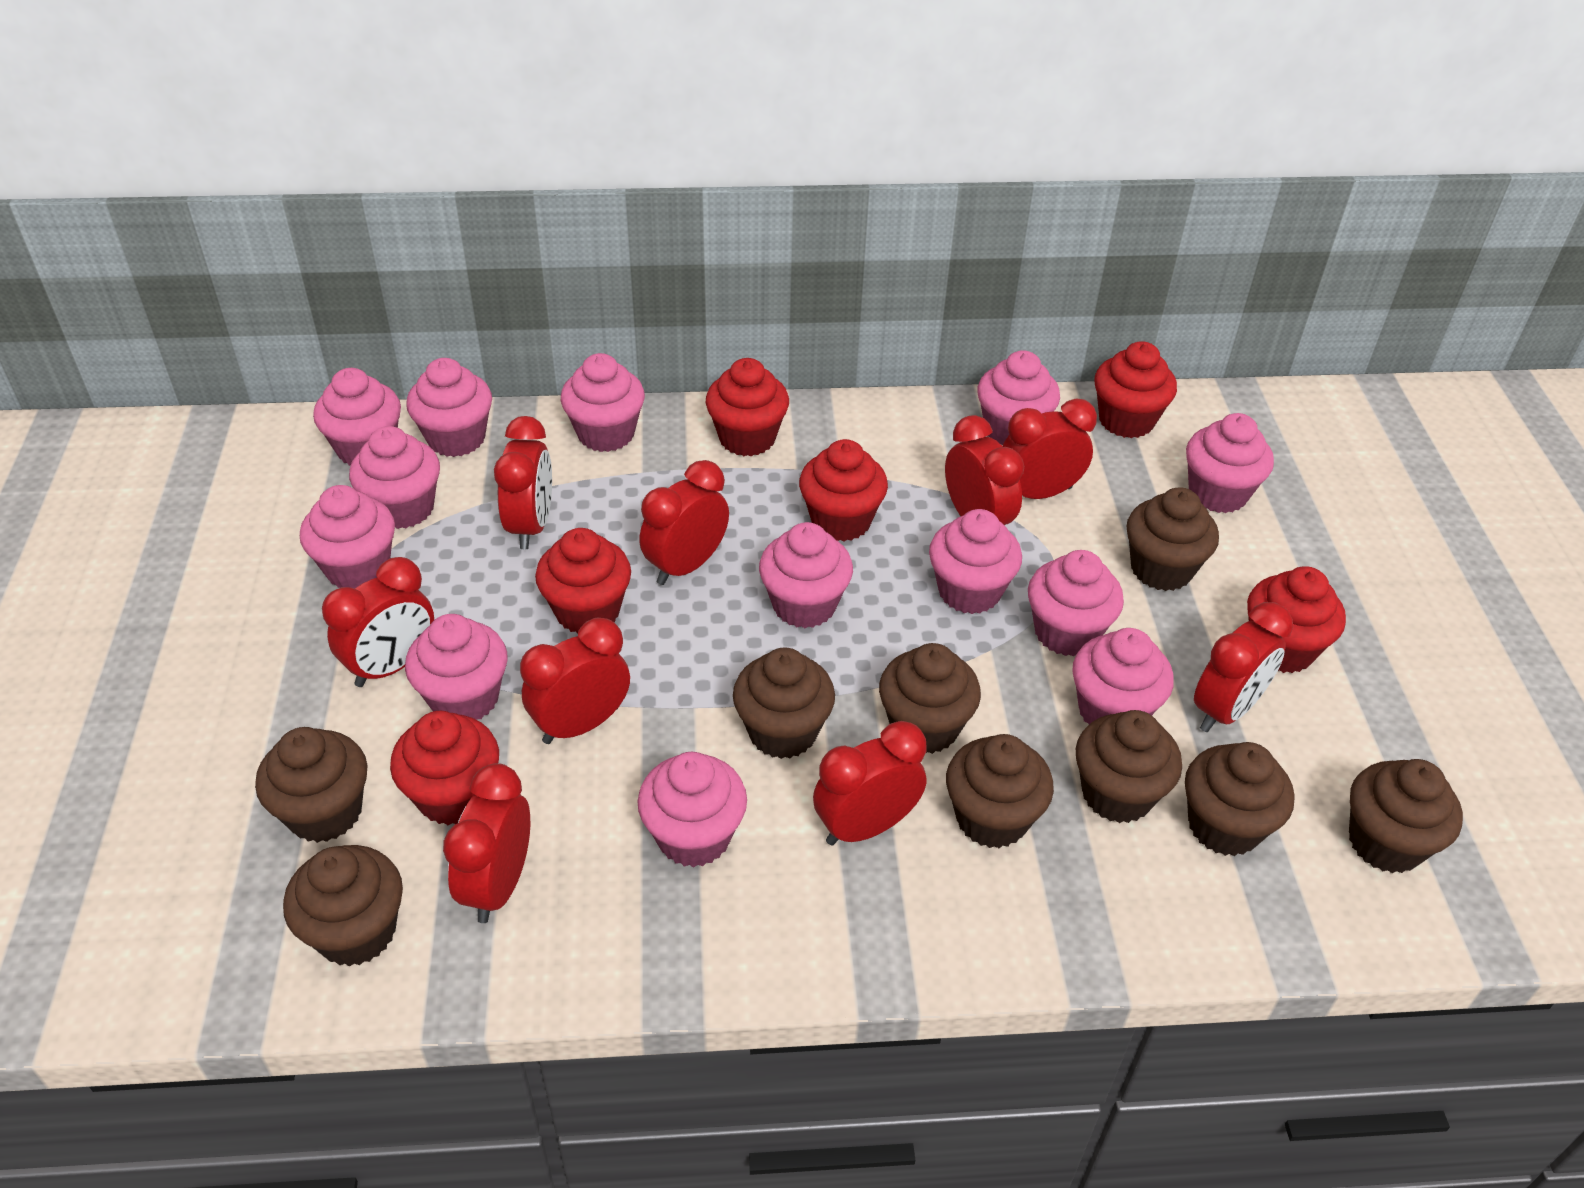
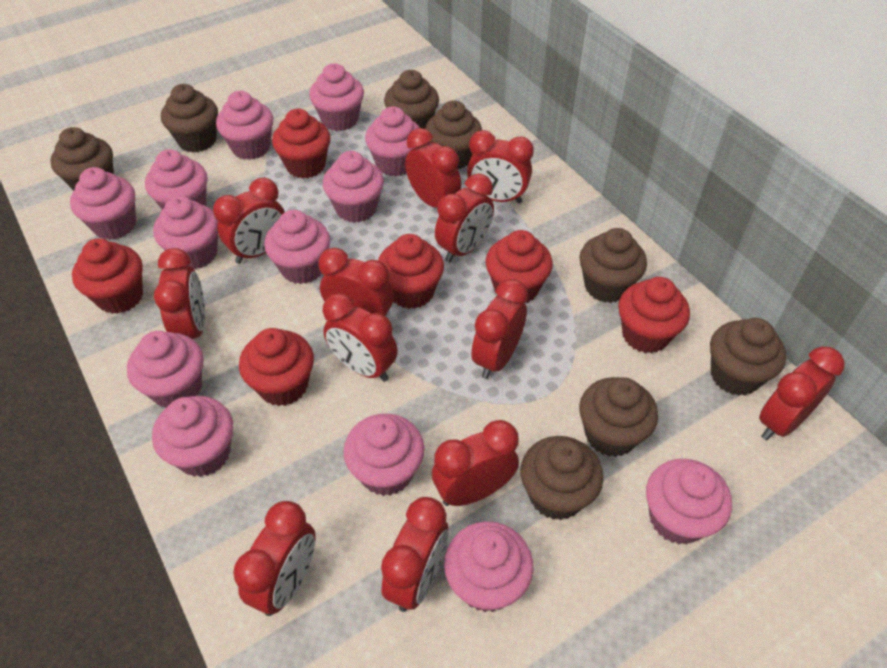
brown cupcake: 9 -> 8
red clock: 9 -> 12

